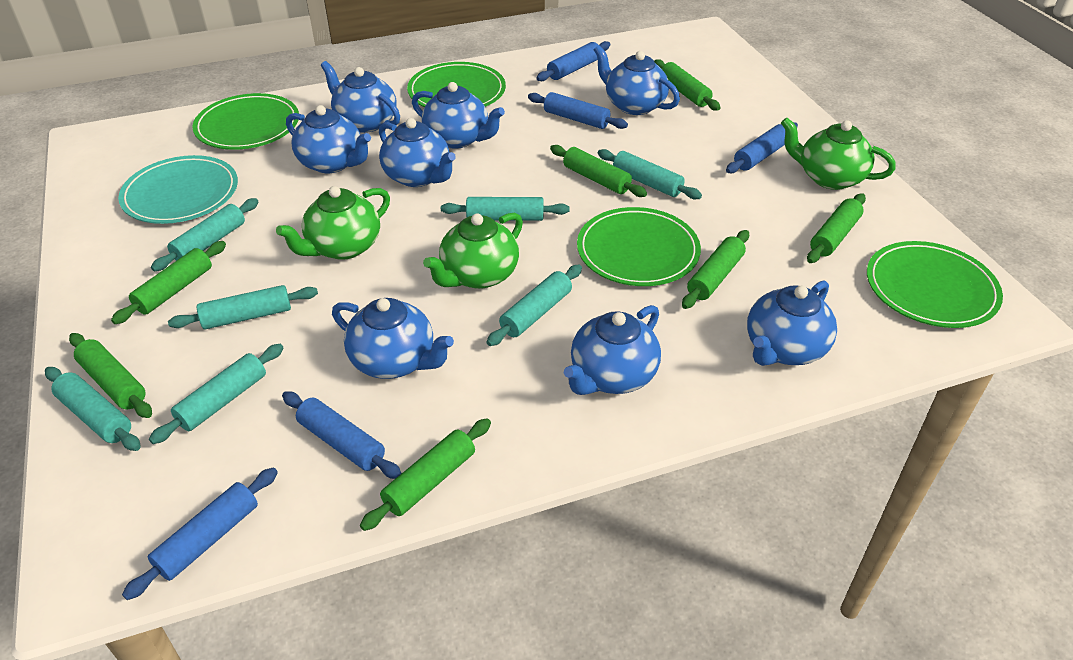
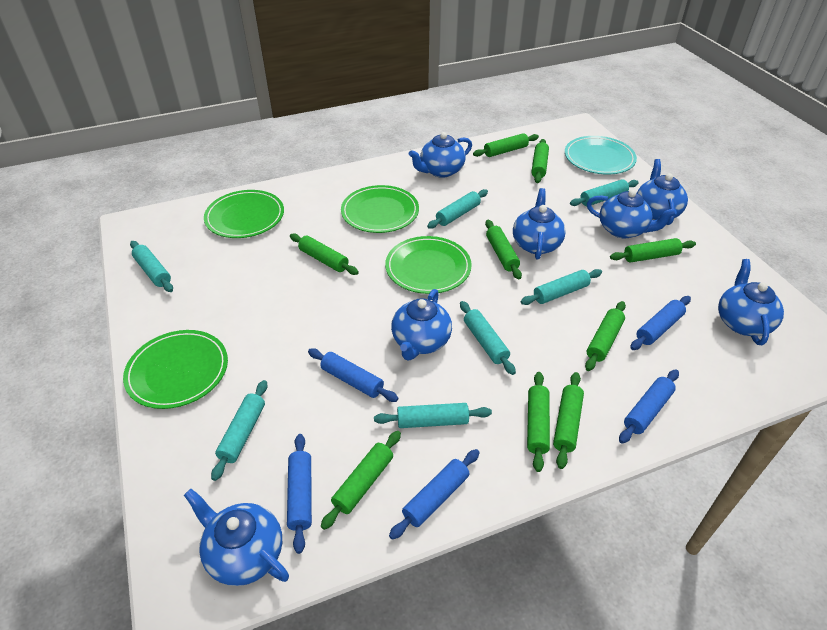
blue teapot: 8 -> 7
green rolling pin: 7 -> 9
green teapot: 3 -> 0

